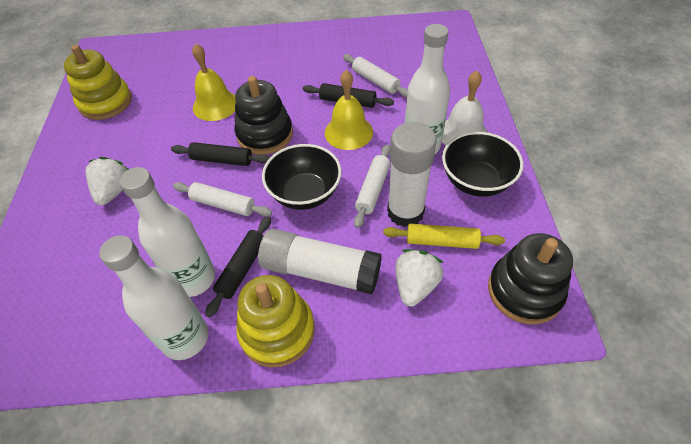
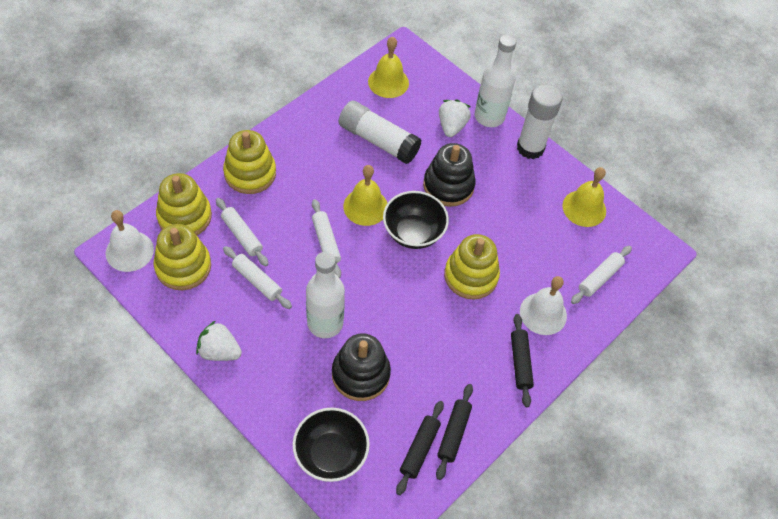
white bell: 1 -> 2
white bottle: 3 -> 2
white rolling pin: 3 -> 4
yellow bell: 2 -> 3
yellow rolling pin: 1 -> 0
yellow stacking toy: 2 -> 4

